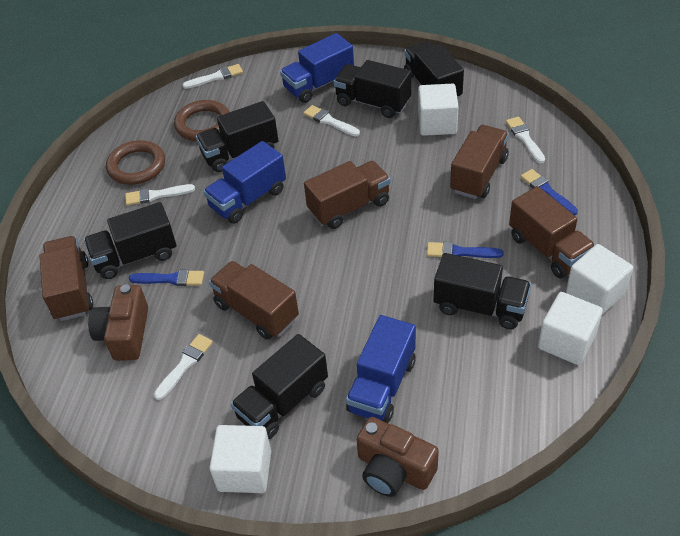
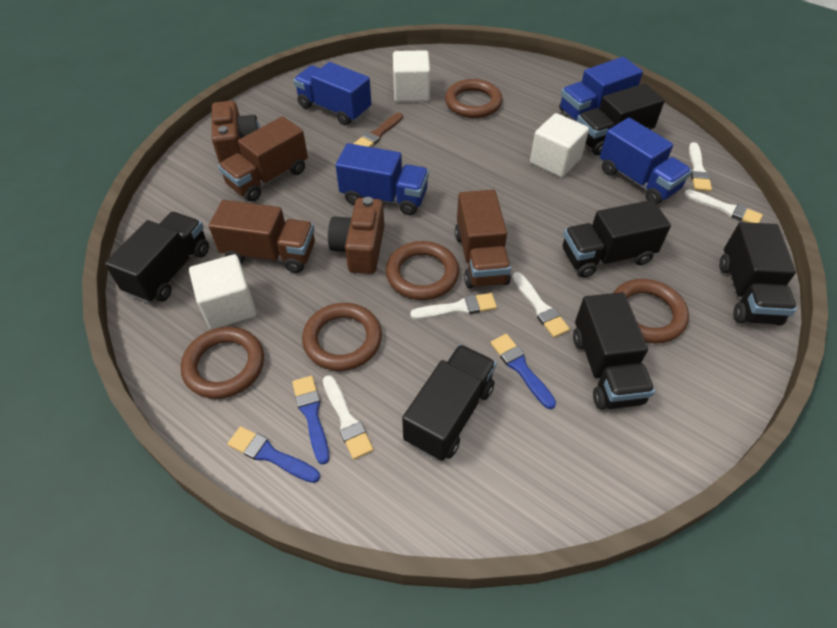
blue truck: 3 -> 4
brown brush: 0 -> 1
brown ring: 2 -> 5
brown truck: 5 -> 3
white cube: 4 -> 3

